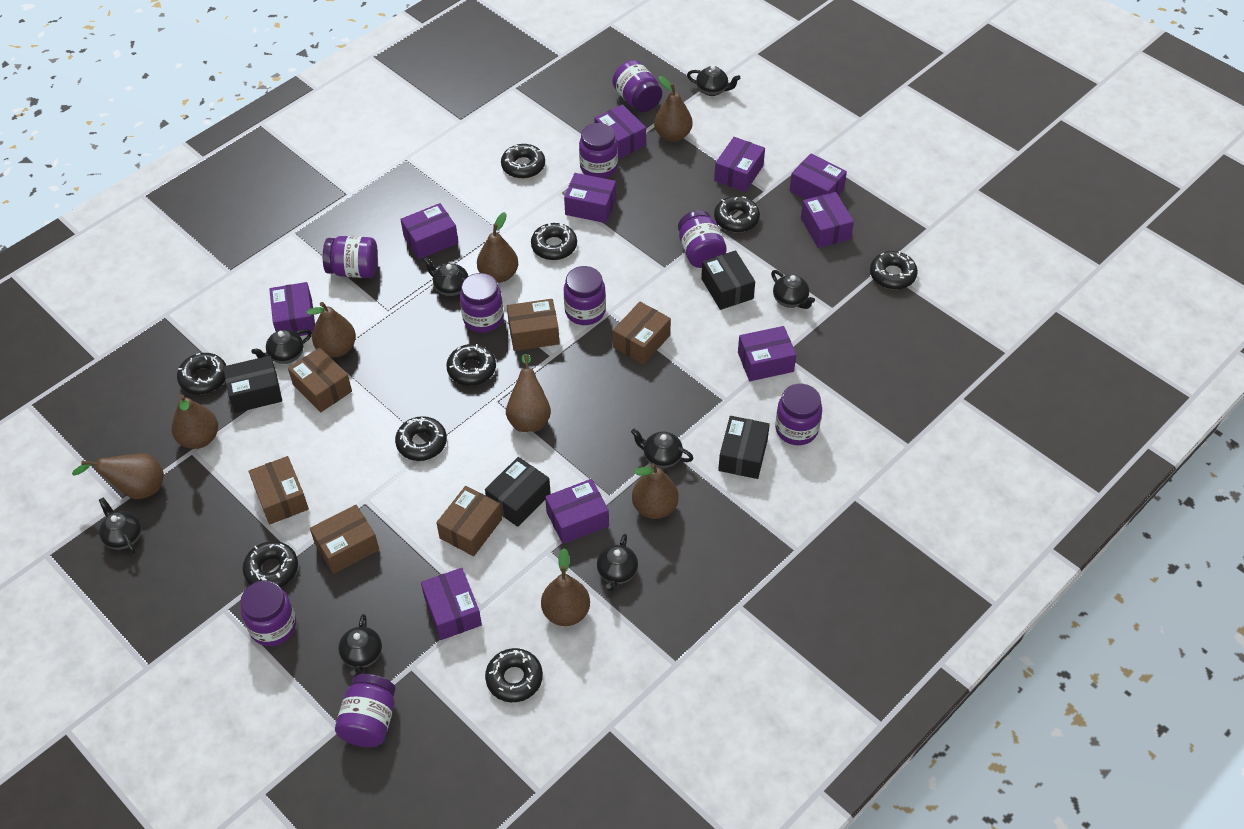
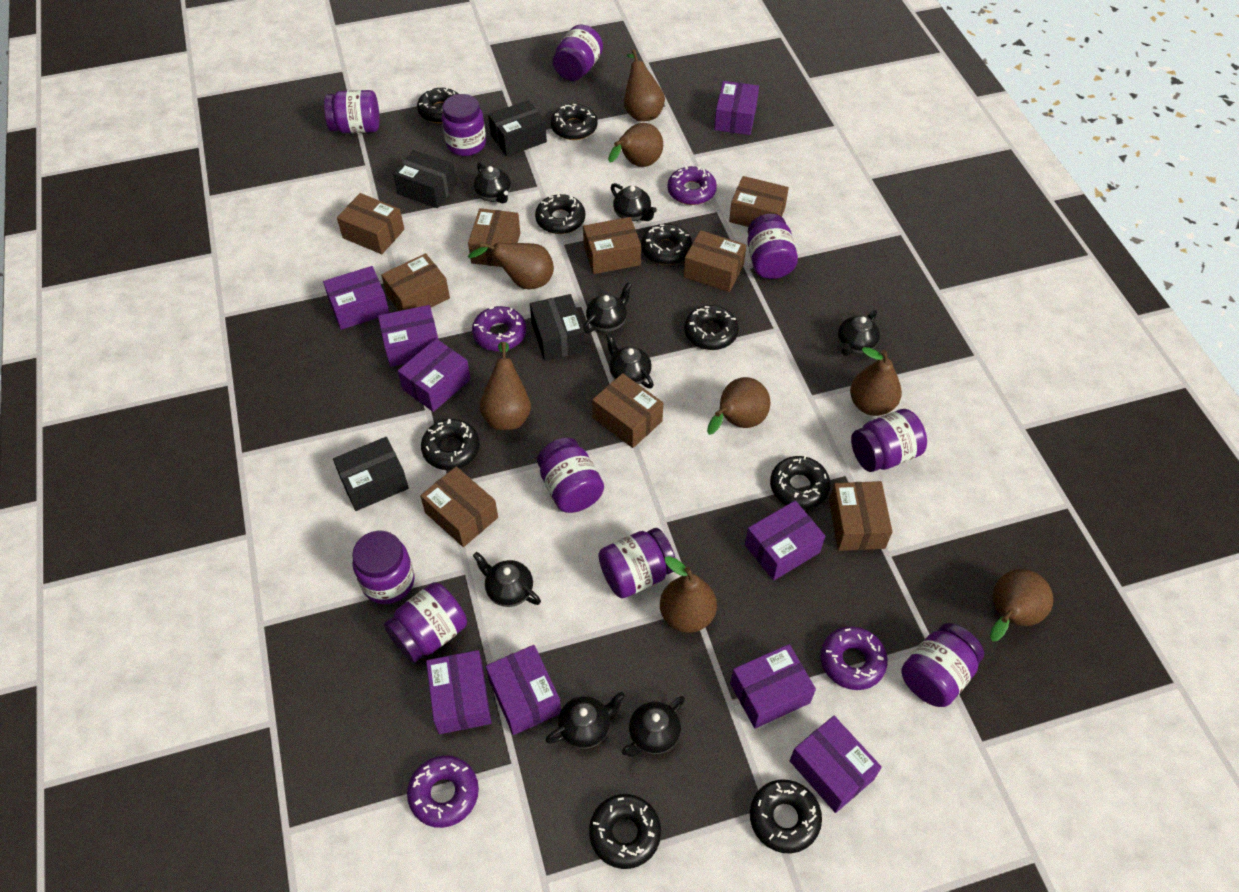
brown box: 6 -> 9
purple box: 10 -> 9
purple donut: 0 -> 4
purple jar: 9 -> 10

